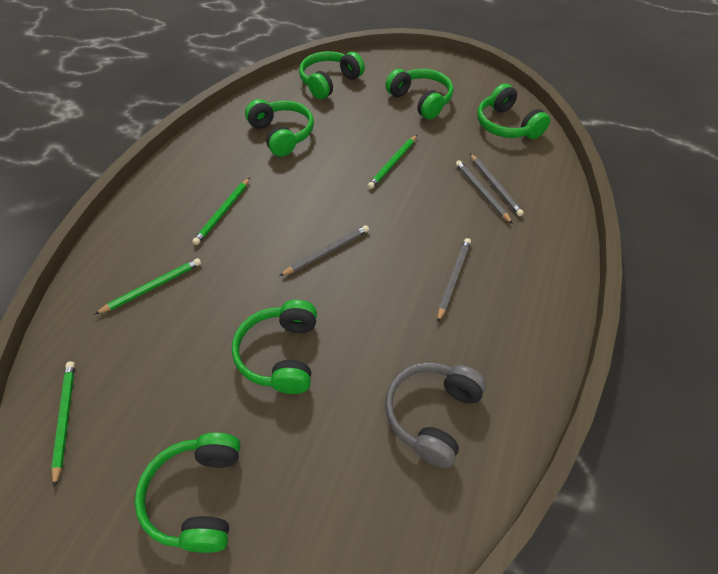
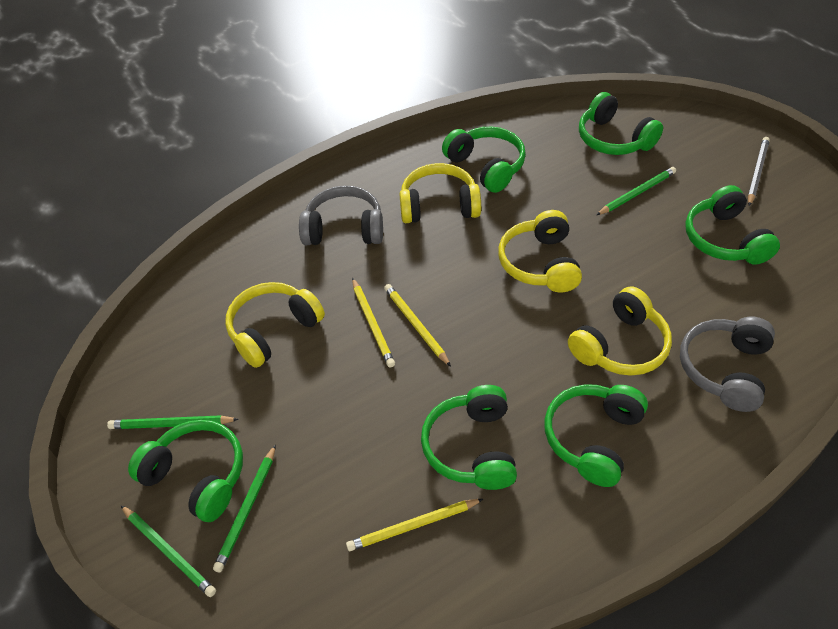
grey headphones: 1 -> 2
grey pencil: 4 -> 1
yellow headphones: 0 -> 4
yellow pencil: 0 -> 3

